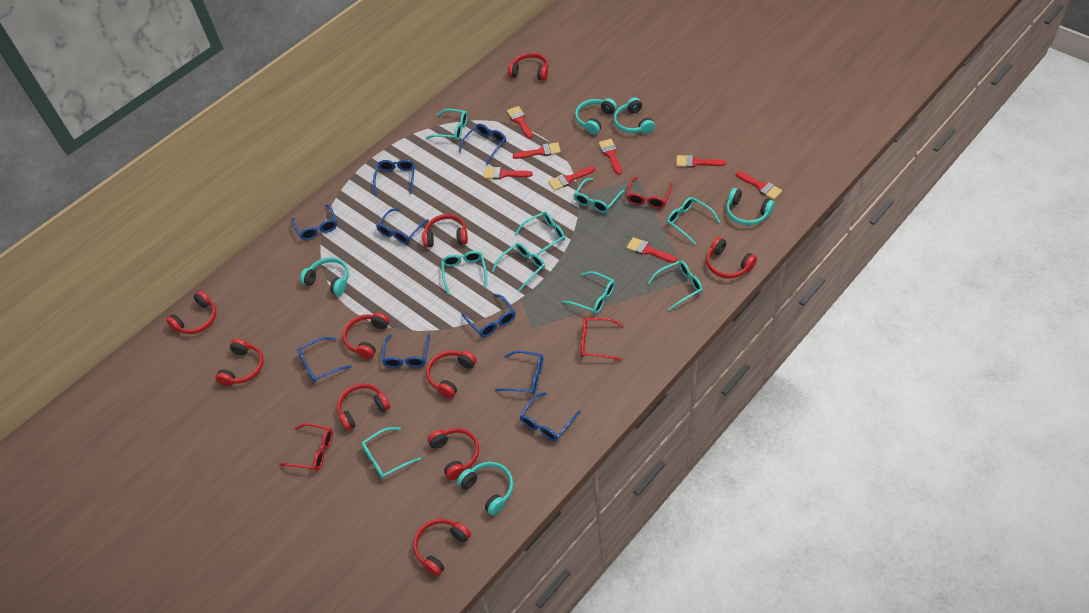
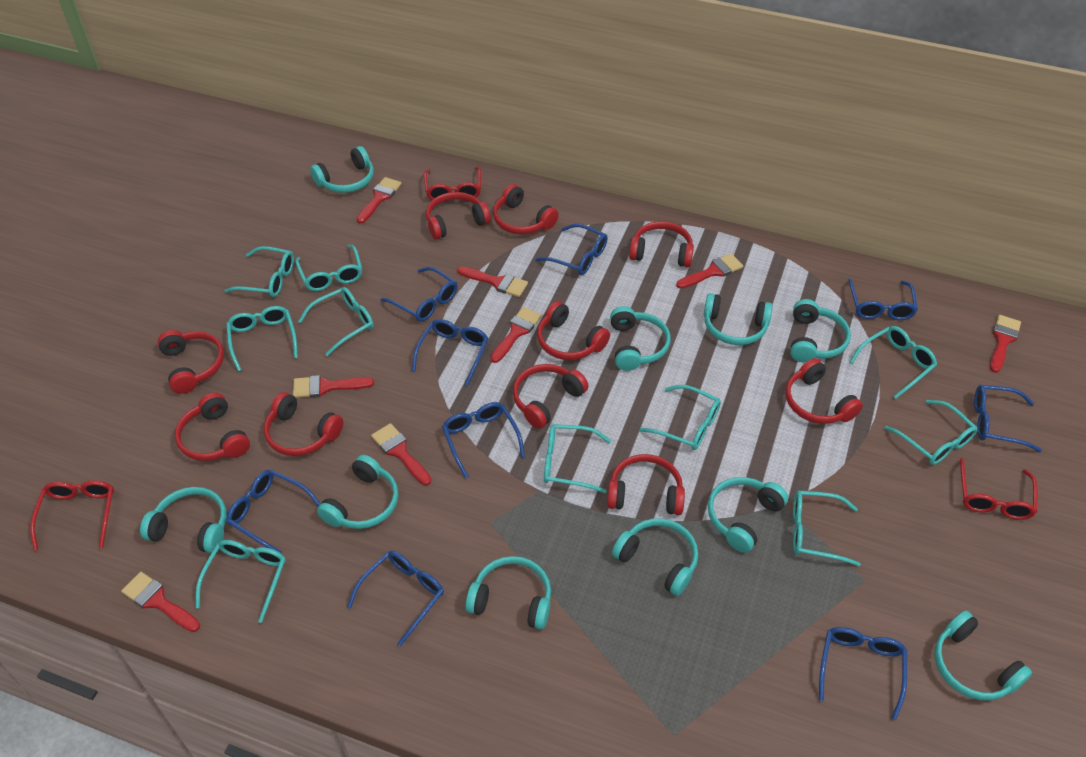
turquoise glasses: 9 -> 10
turquoise headphones: 5 -> 10

